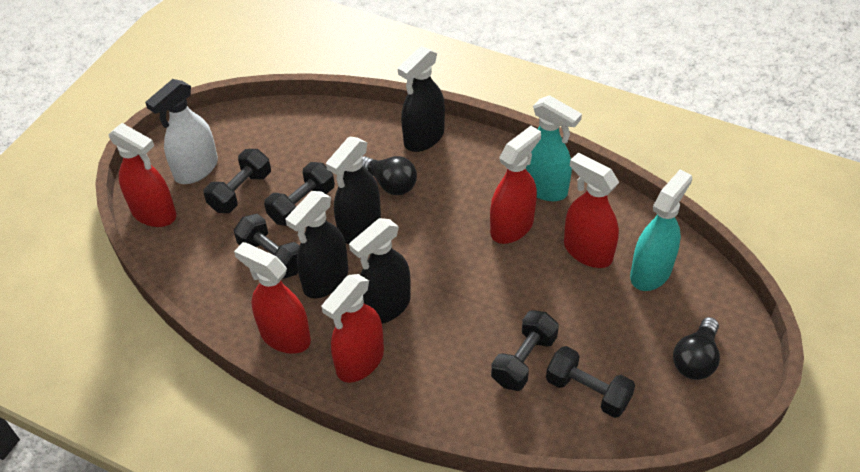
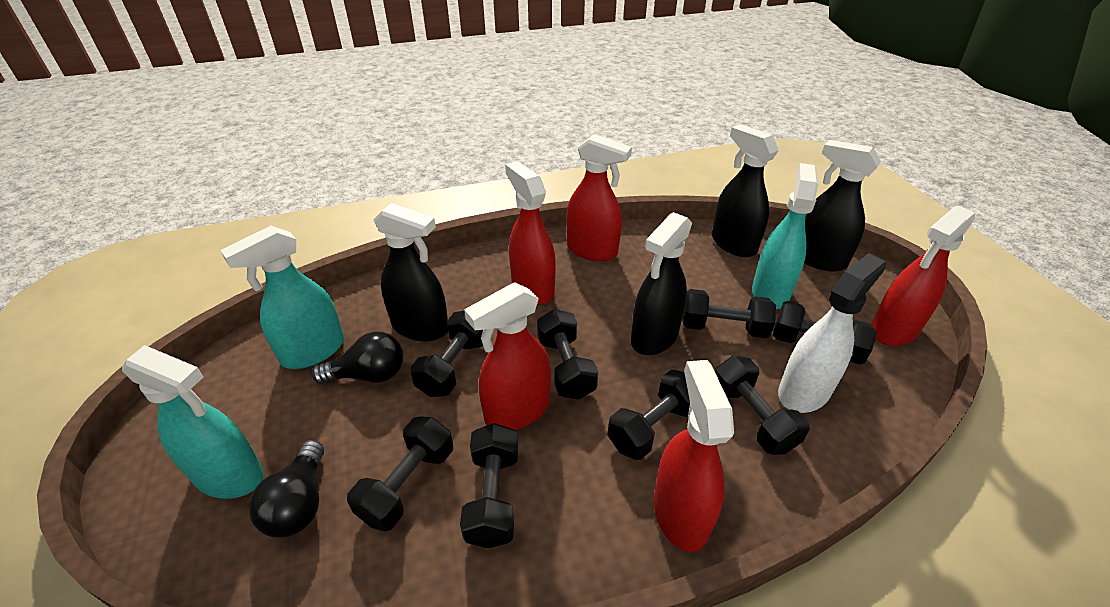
black dumbbell: 5 -> 8
turquoise spray bottle: 2 -> 3

